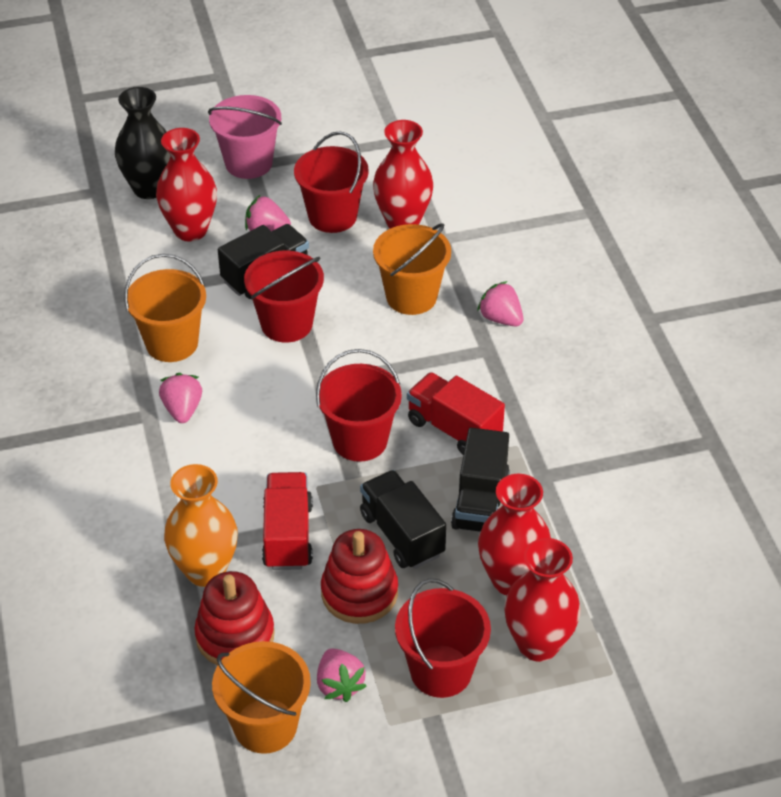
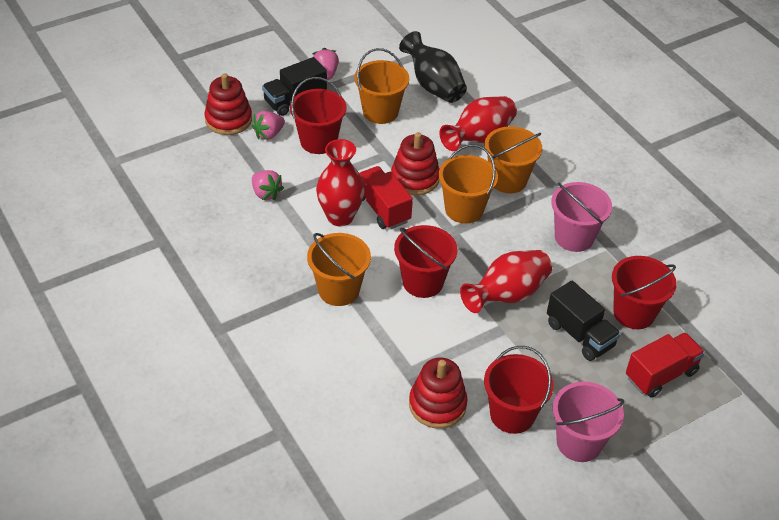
black truck: 3 -> 2
orange bucket: 3 -> 4
orange vase: 1 -> 0
pink bucket: 1 -> 2
pink strawberry: 4 -> 3
red stacking toy: 2 -> 3
red vase: 4 -> 3

